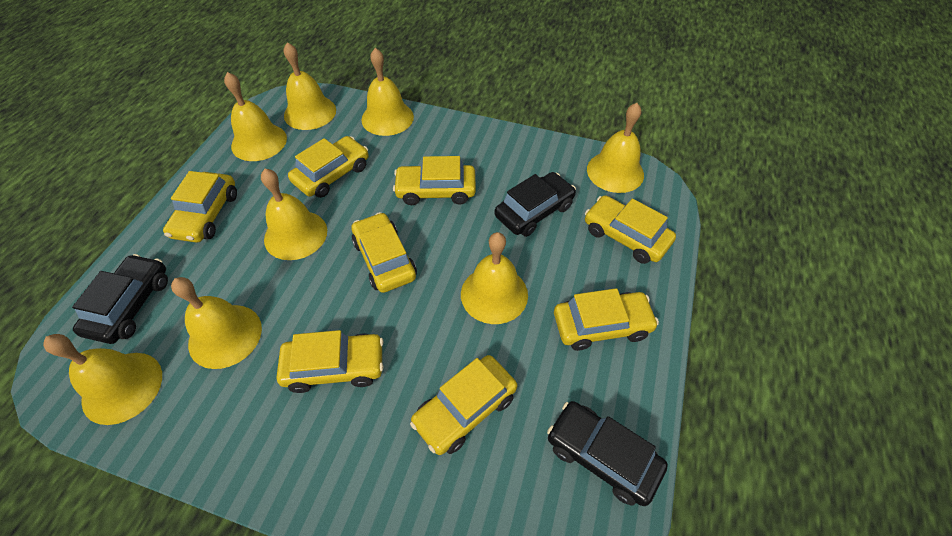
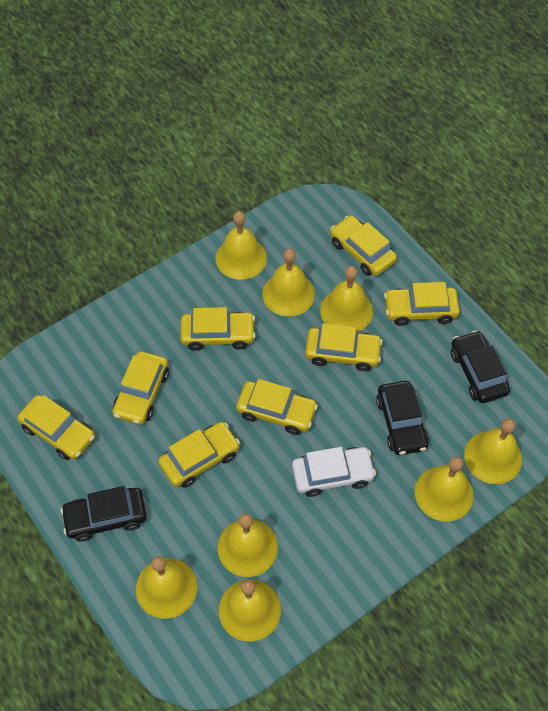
white car: 0 -> 1

